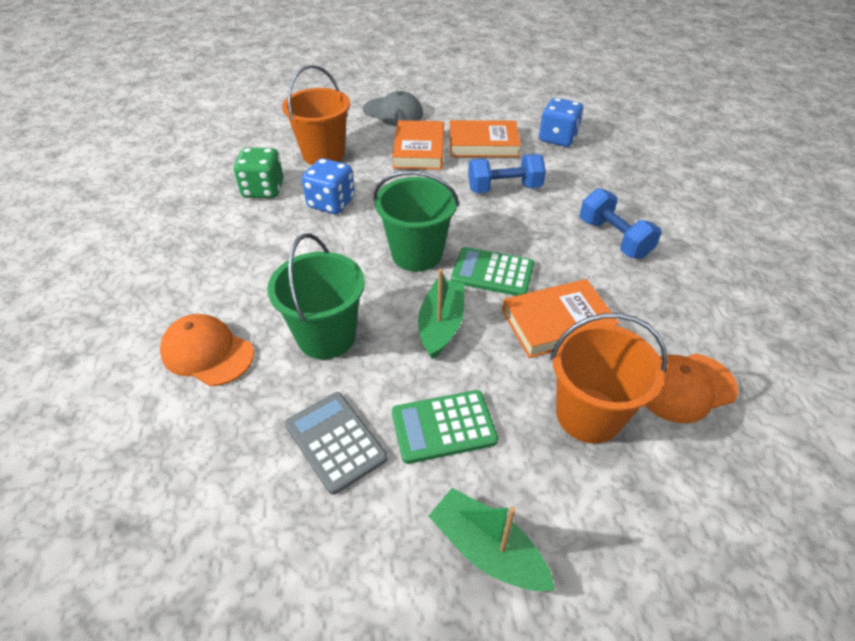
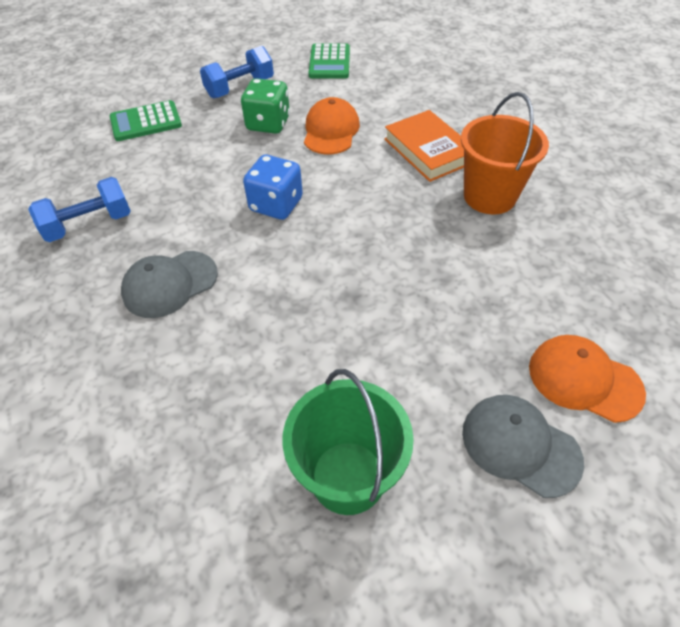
blue dice: 2 -> 1
green boat: 2 -> 0
green bucket: 2 -> 1
grey calculator: 1 -> 0
grey cap: 1 -> 2
orange book: 3 -> 1
orange bucket: 2 -> 1

